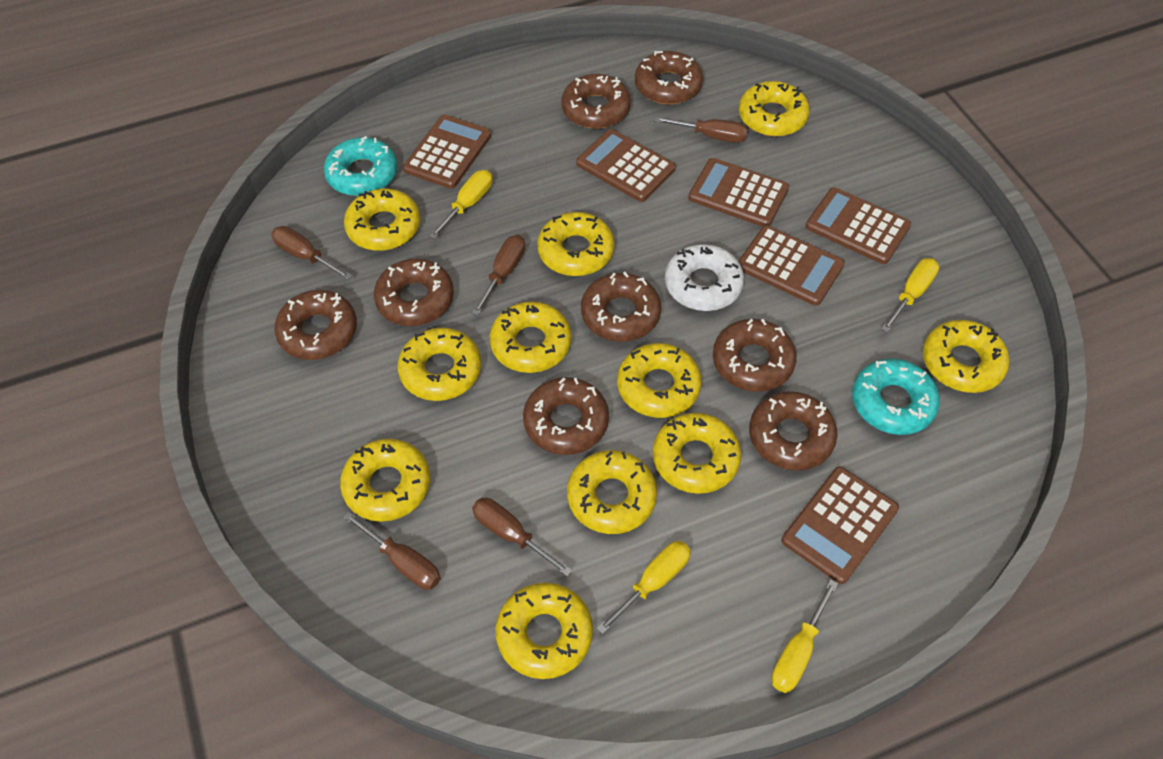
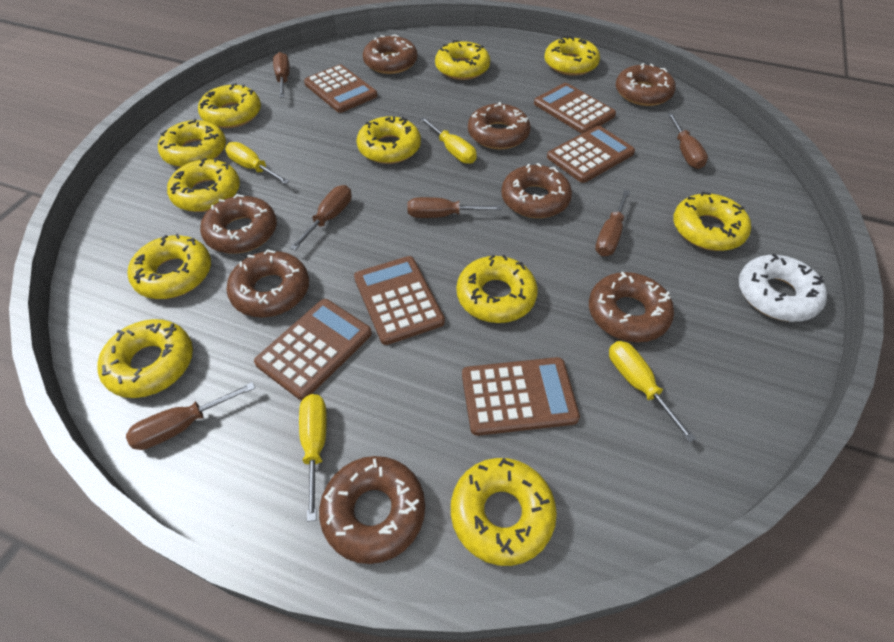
brown screwdriver: 5 -> 6
turquoise donut: 2 -> 0

